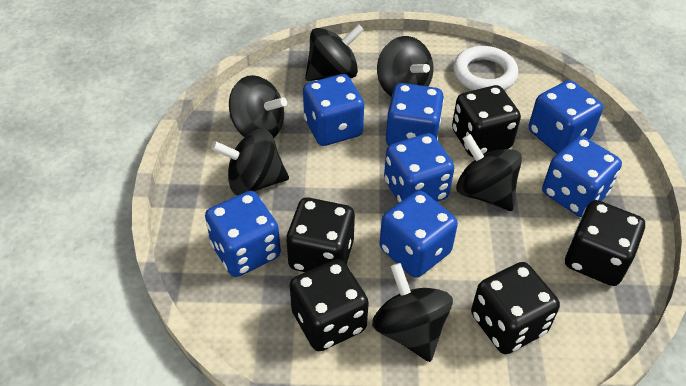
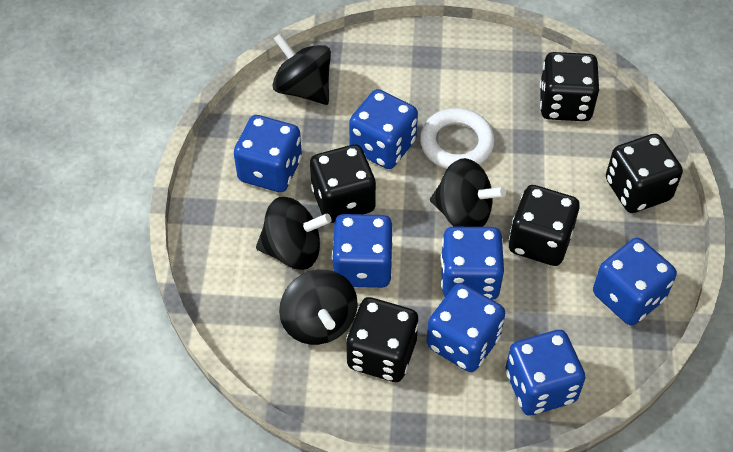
black spinning top: 6 -> 4

